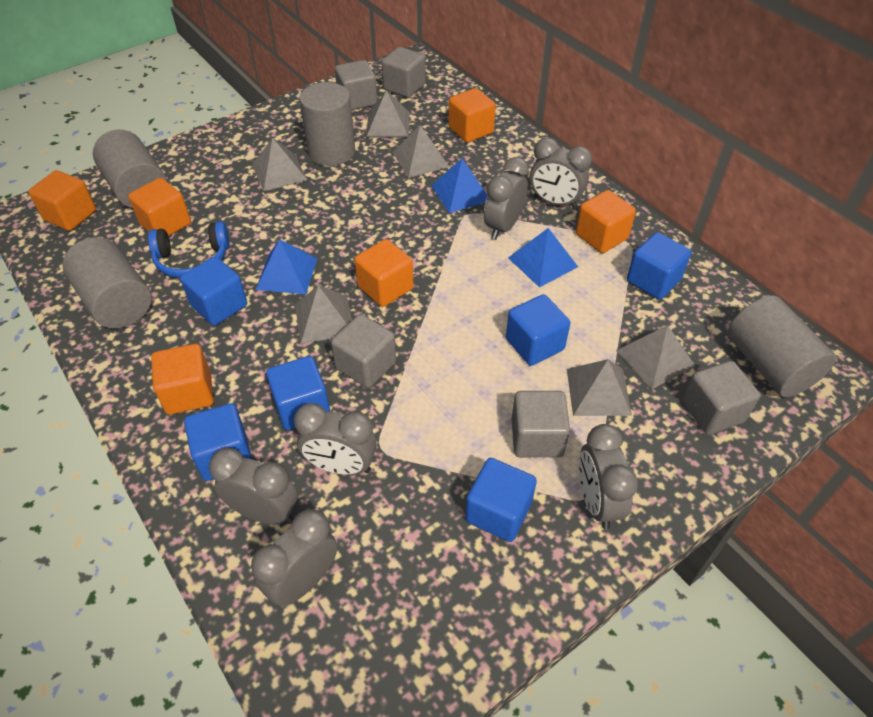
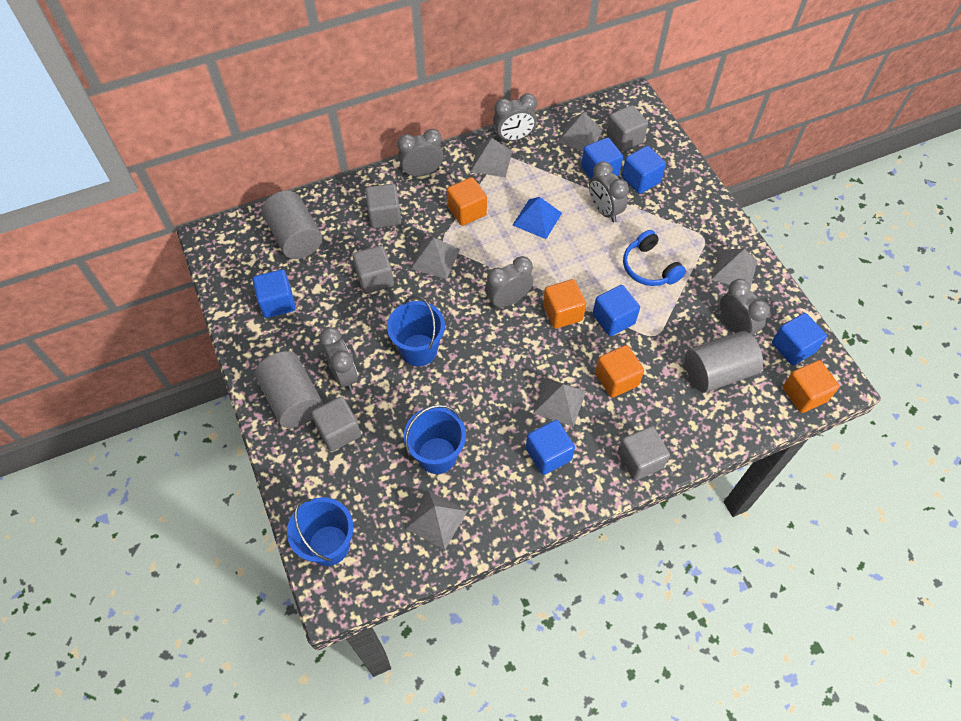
blue bucket: 0 -> 3
blue pyramid: 3 -> 1
grey cylinder: 4 -> 3
orange cube: 6 -> 4

